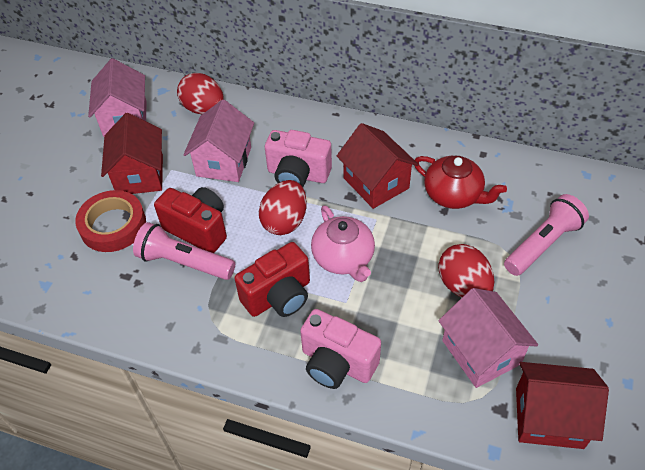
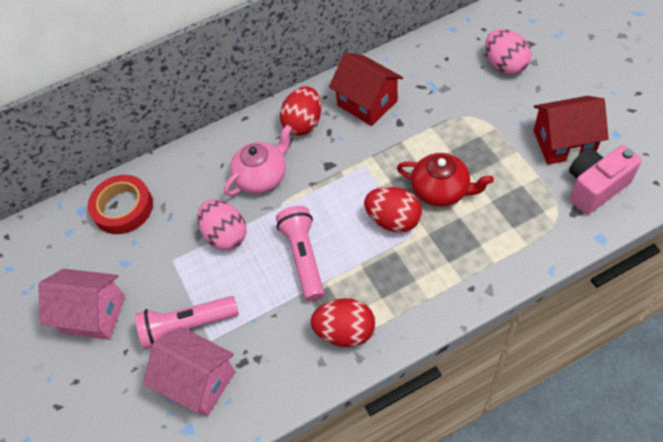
pink camera: 2 -> 1
pink egg: 0 -> 2
pink house: 3 -> 2
red camera: 2 -> 0
red house: 3 -> 2

